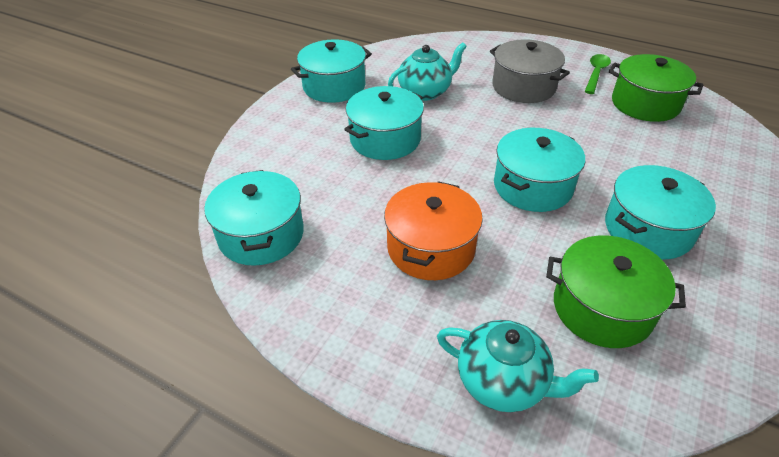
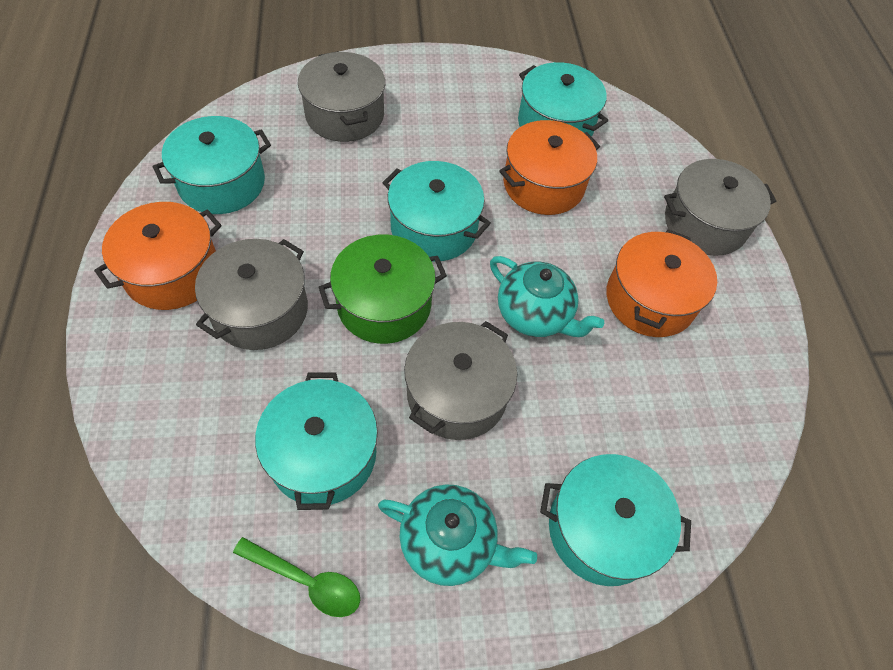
green pot: 2 -> 1
grey pot: 1 -> 4
orange pot: 1 -> 3

